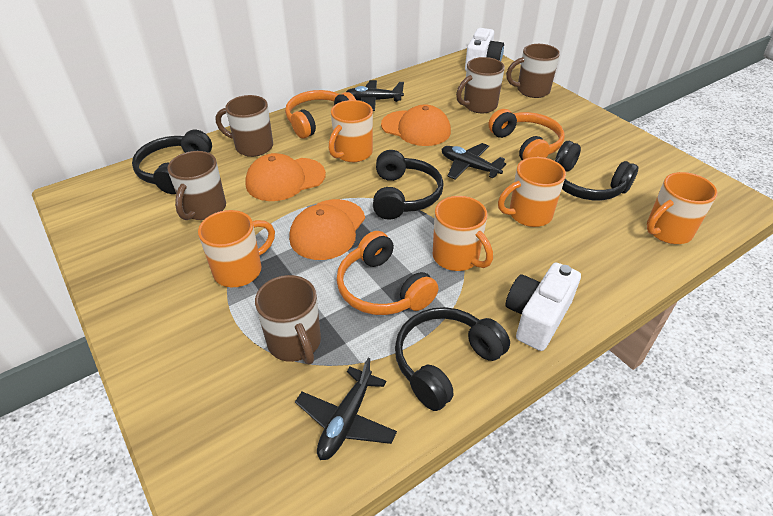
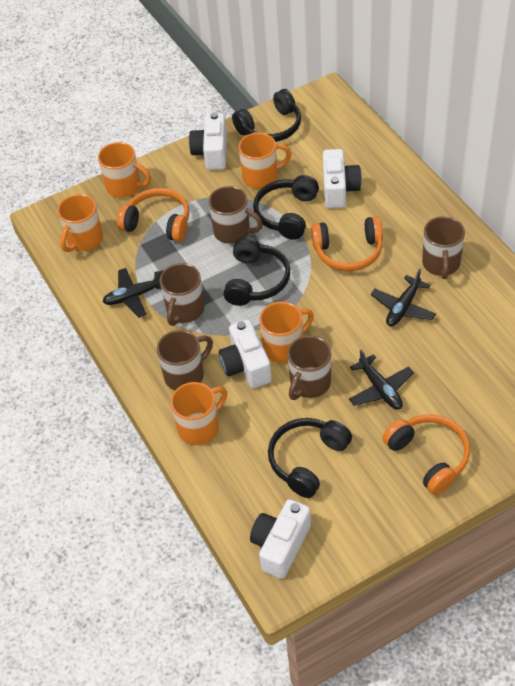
orange cap: 3 -> 0
white camera: 2 -> 4

